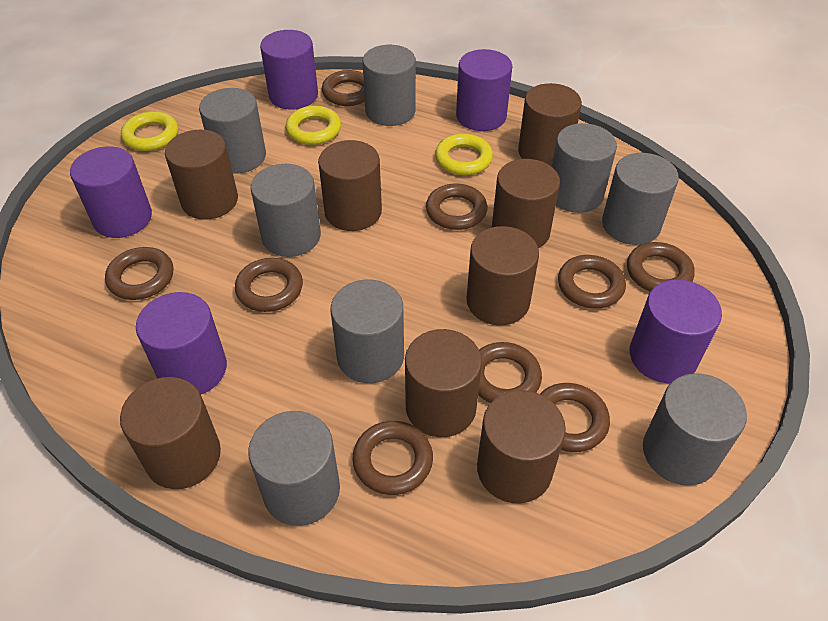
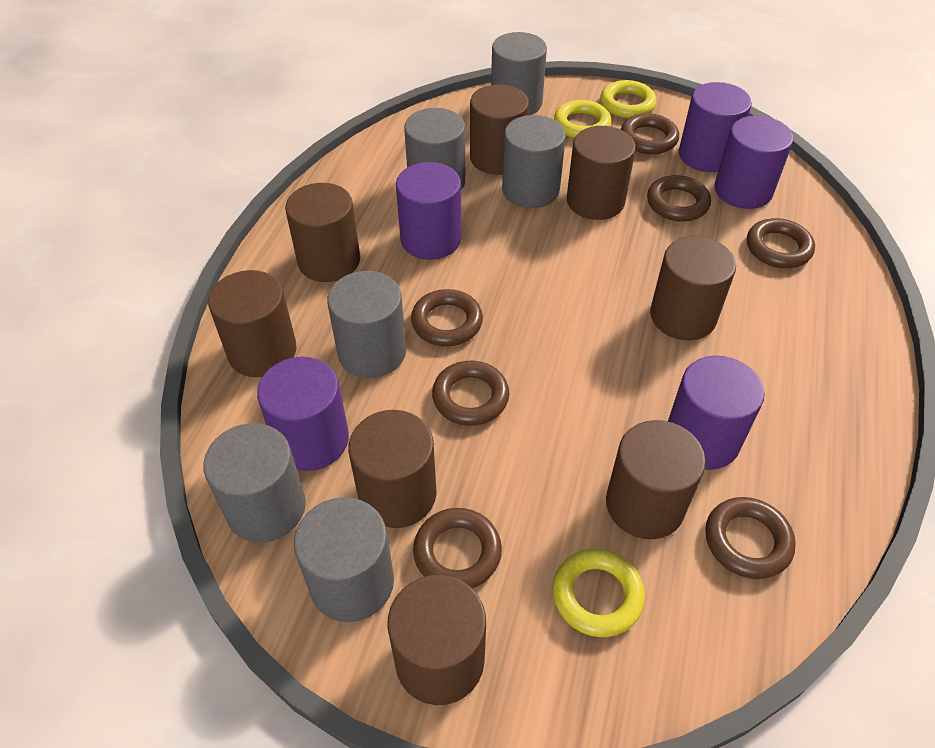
brown ring: 9 -> 7
grey cylinder: 8 -> 6

